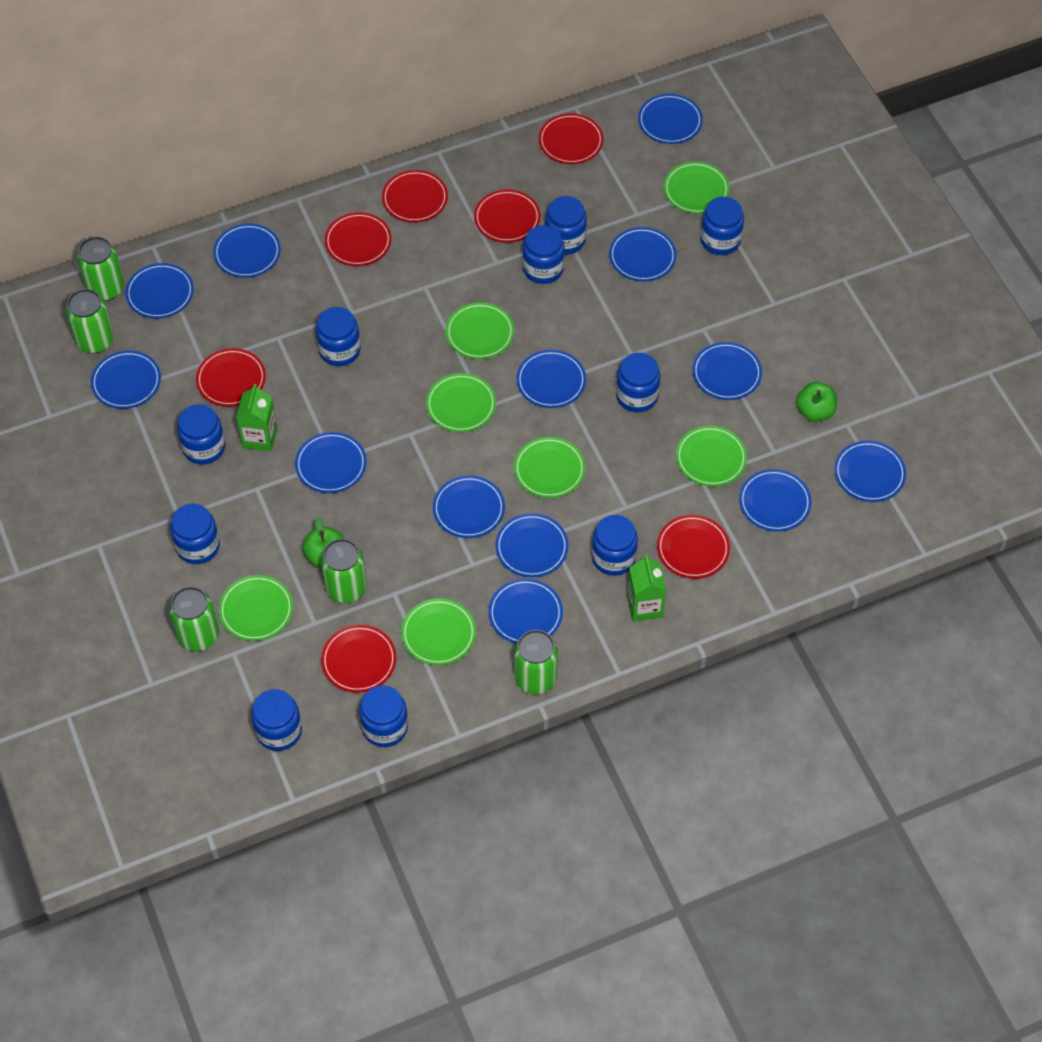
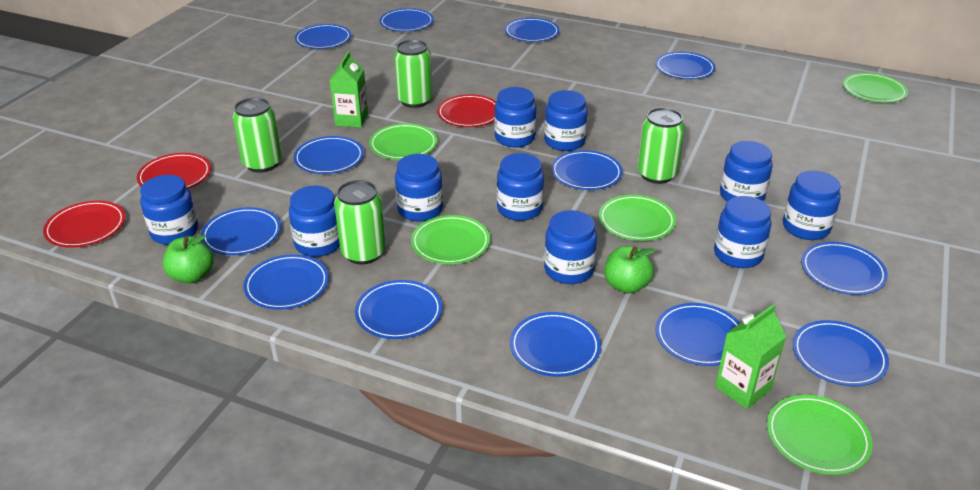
green can: 5 -> 4
green plate: 7 -> 5
red plate: 7 -> 3

